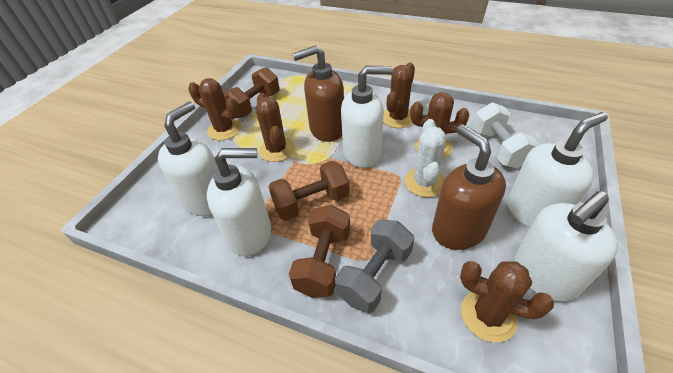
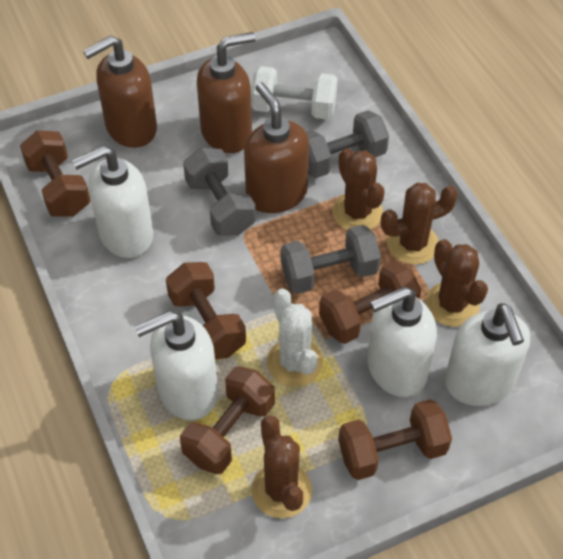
brown cactus: 5 -> 4
brown dumbbell: 3 -> 5
brown soap dispenser: 2 -> 3
grey dumbbell: 1 -> 3
white soap dispenser: 5 -> 4

